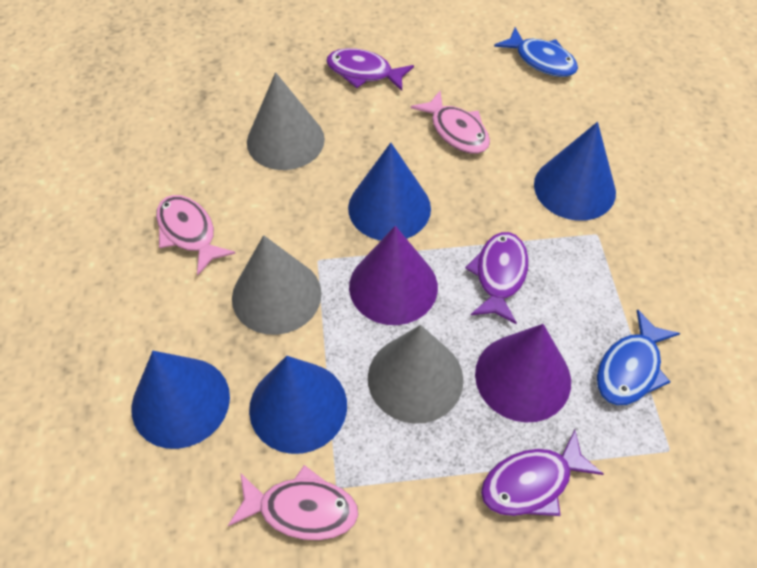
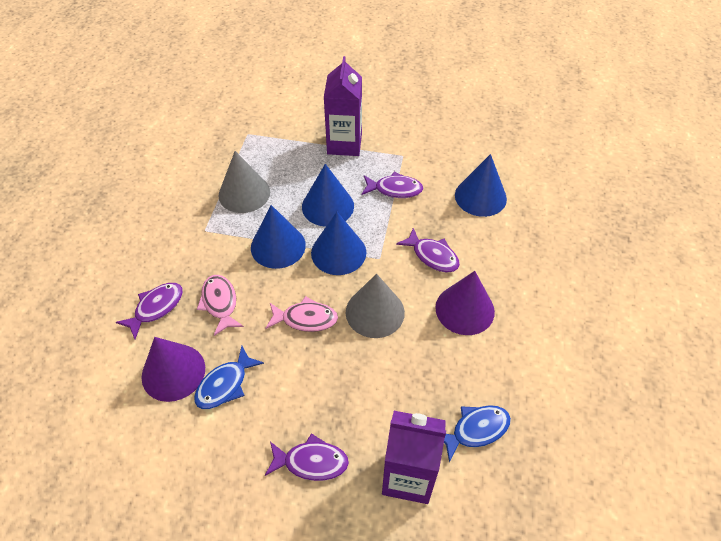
grey cone: 3 -> 2
pink fish: 3 -> 2
purple carton: 0 -> 2
purple fish: 3 -> 4

